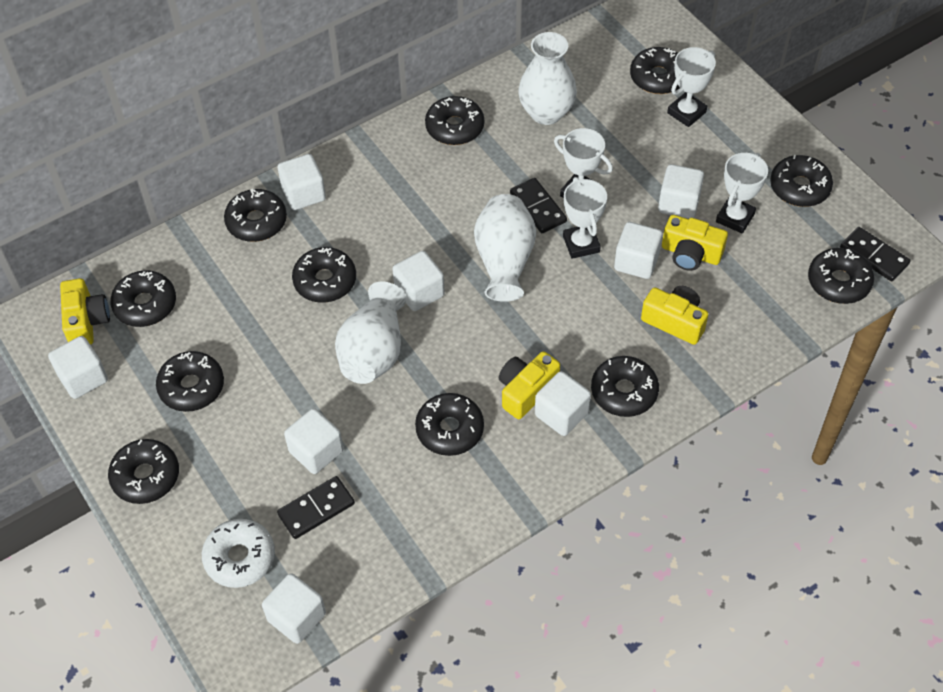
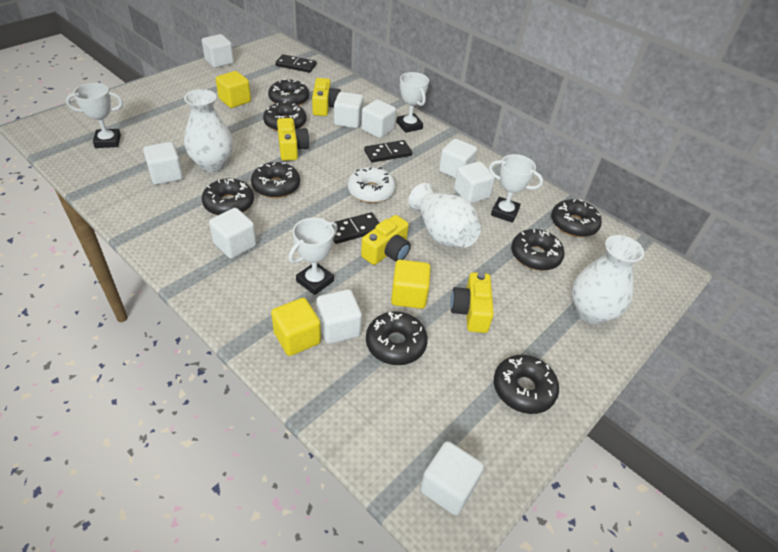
black donut: 11 -> 8
white cube: 8 -> 9
yellow cube: 0 -> 3

